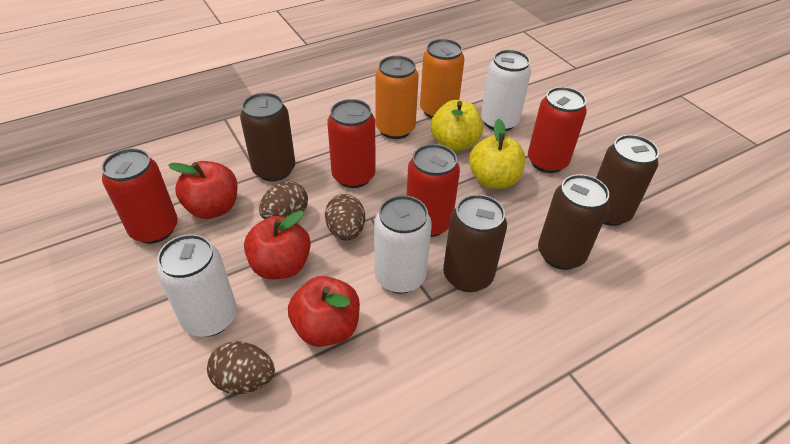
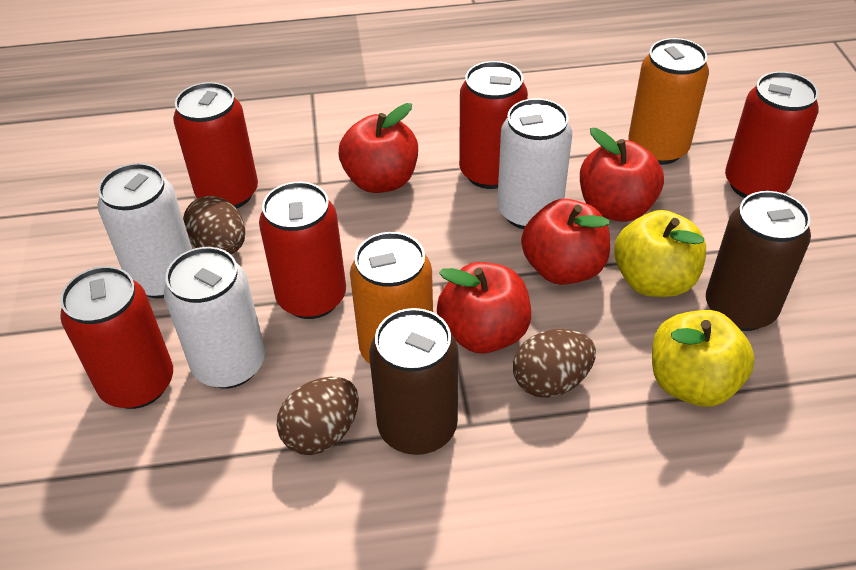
brown can: 4 -> 2
red apple: 3 -> 4
red can: 4 -> 5

